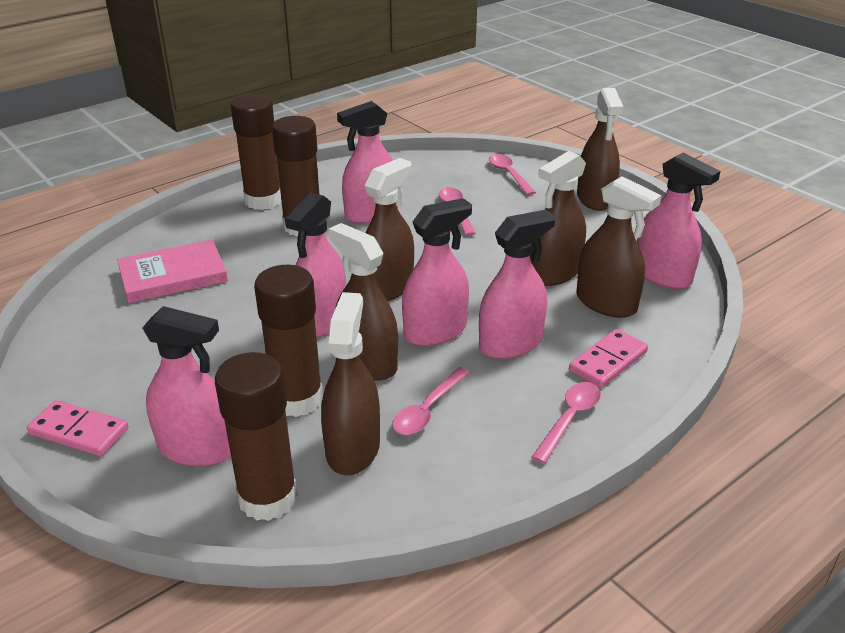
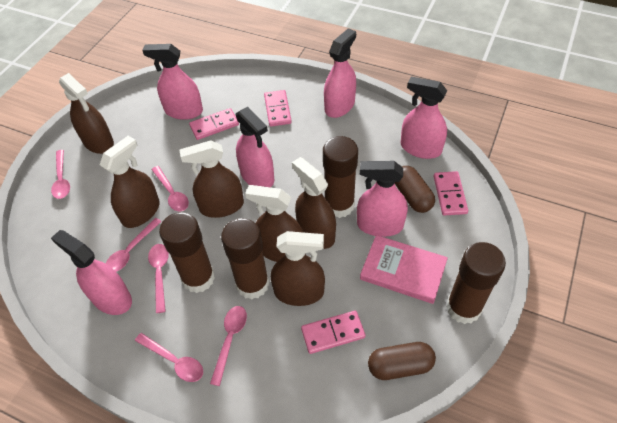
brown capsule: 0 -> 2
pink domino: 2 -> 4
pink spoon: 4 -> 6

